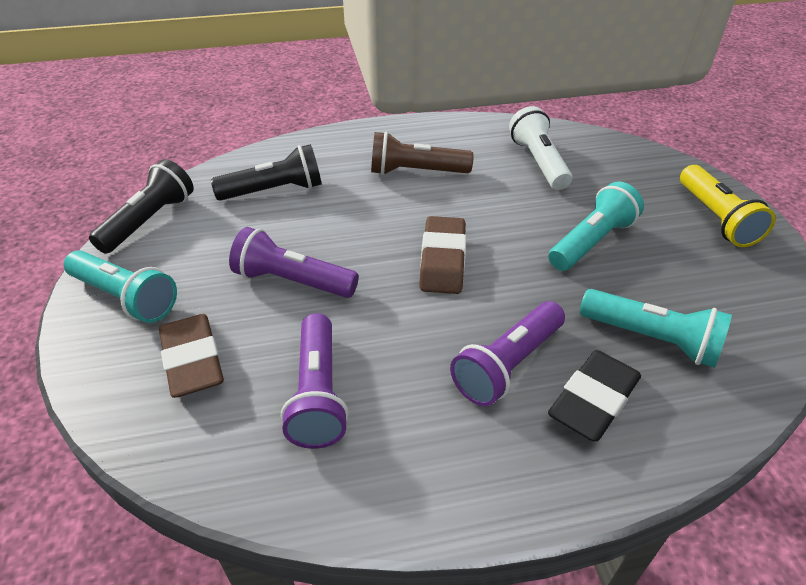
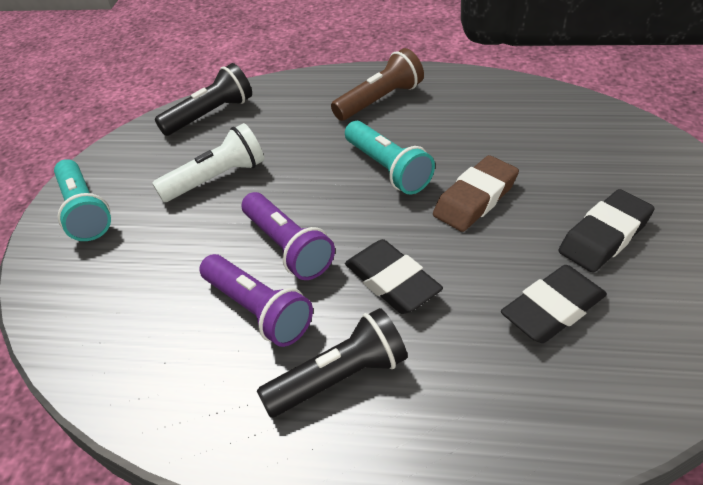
black eraser: 1 -> 3
brown eraser: 2 -> 1
purple flashlight: 3 -> 2
turquoise flashlight: 3 -> 2
yellow flashlight: 1 -> 0

